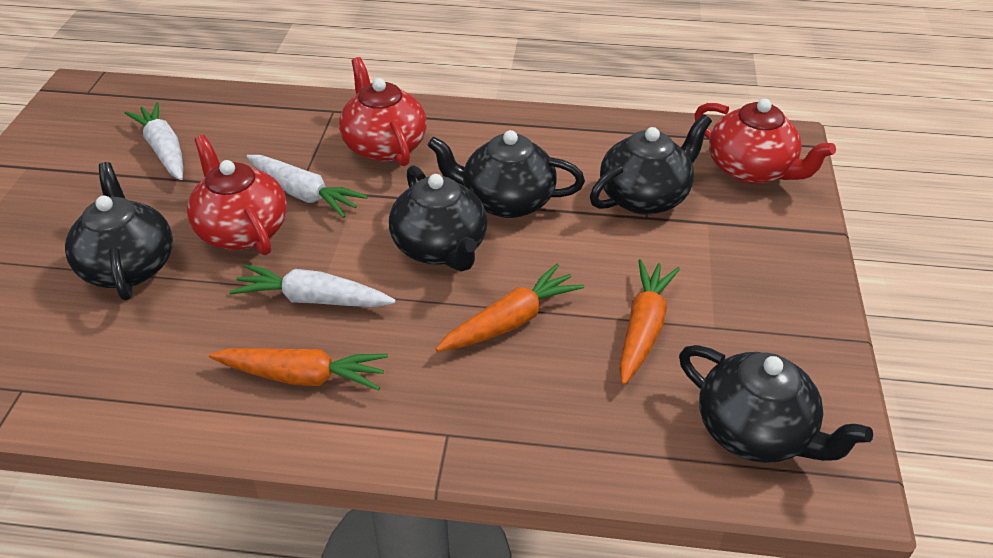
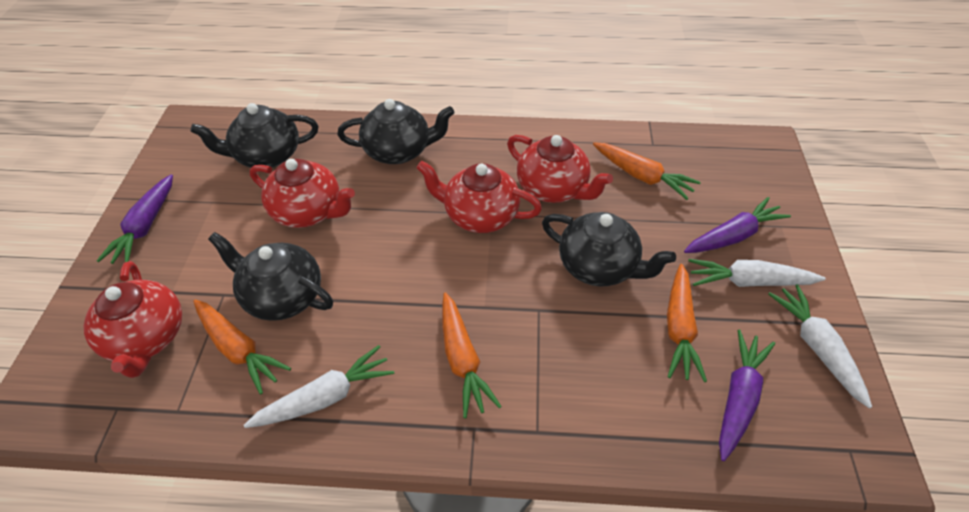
black teapot: 5 -> 4
orange carrot: 3 -> 4
purple carrot: 0 -> 3
red teapot: 3 -> 4

